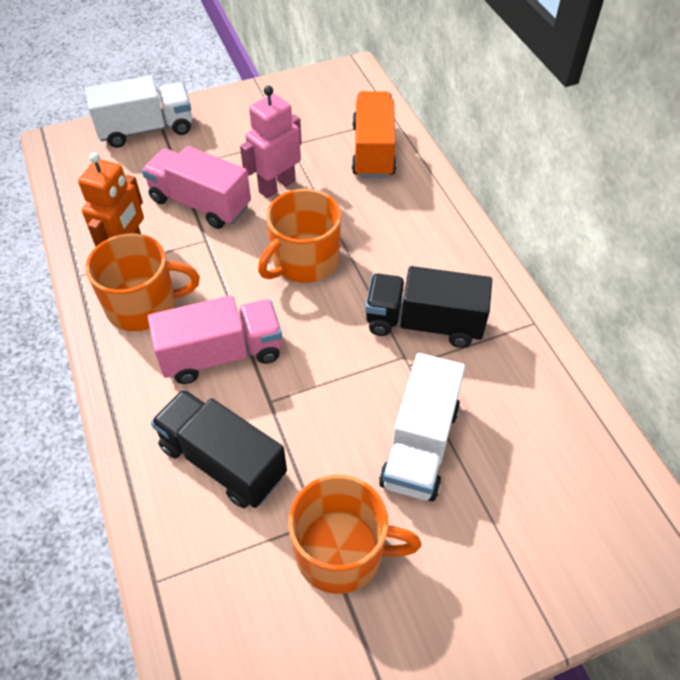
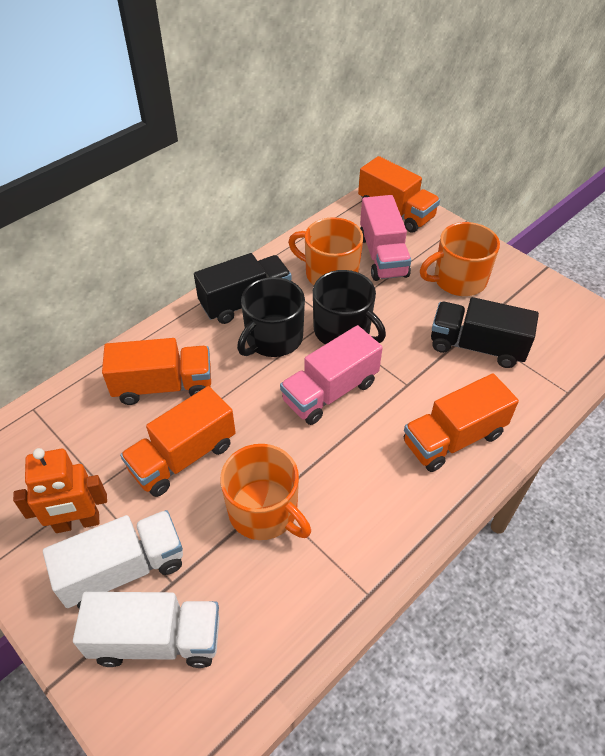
black mug: 0 -> 2
orange truck: 1 -> 4
pink robot: 1 -> 0

